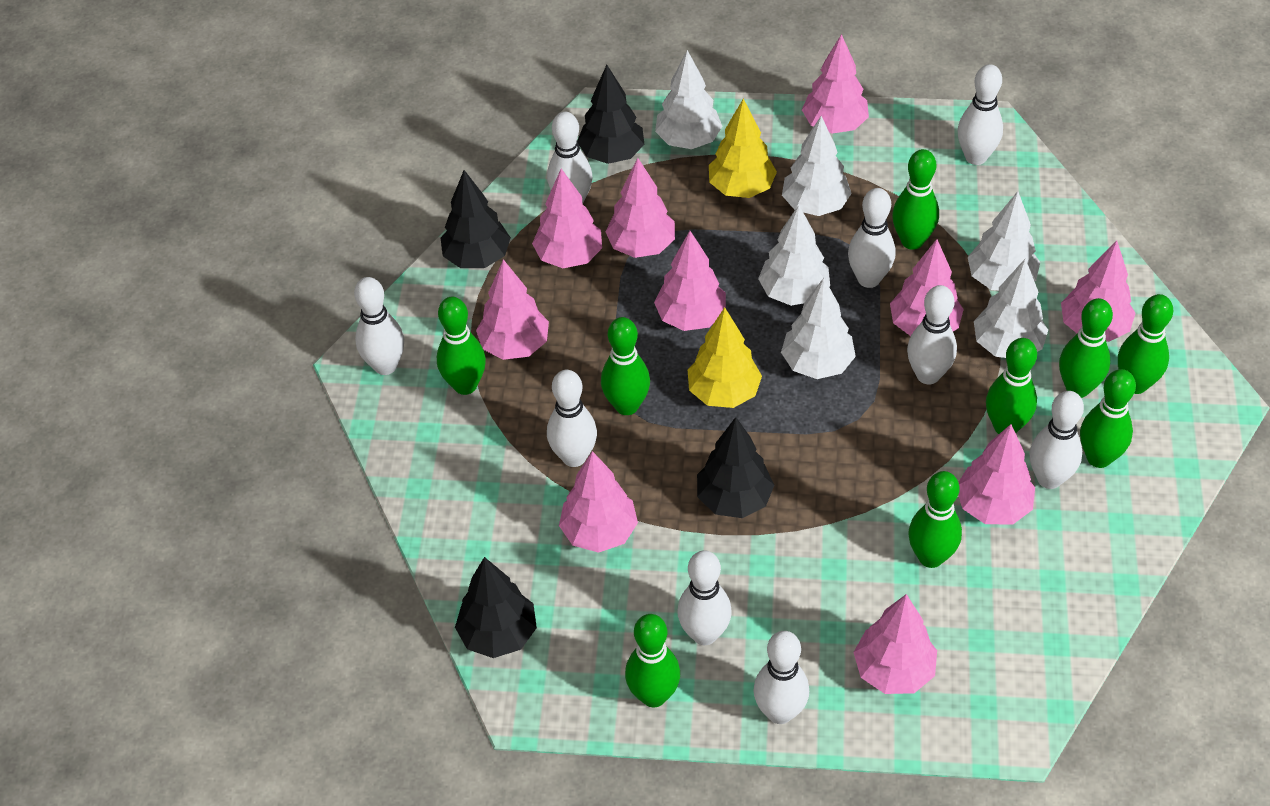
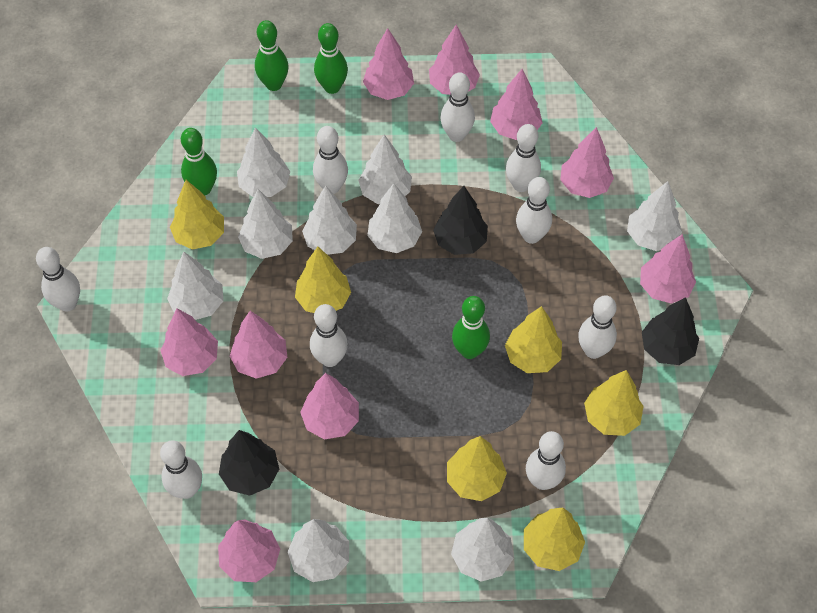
black tree: 4 -> 3
green bowling pin: 9 -> 4
pink tree: 10 -> 9
white tree: 6 -> 9
yellow tree: 2 -> 6

